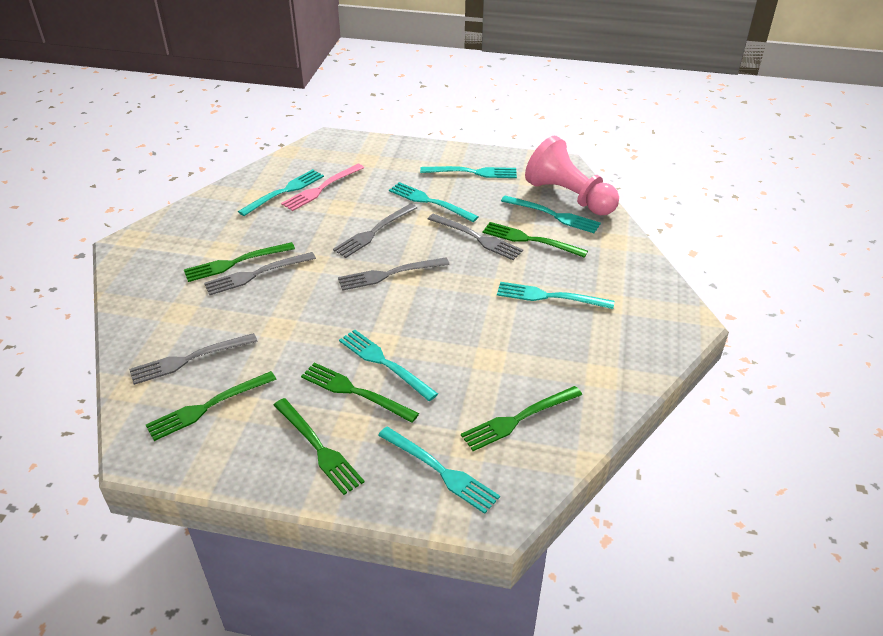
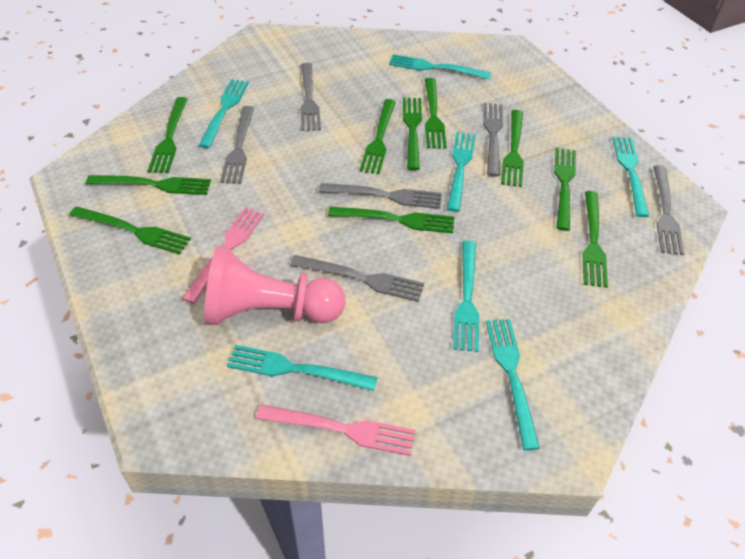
green fork: 6 -> 10
grey fork: 5 -> 6
pink fork: 1 -> 2

